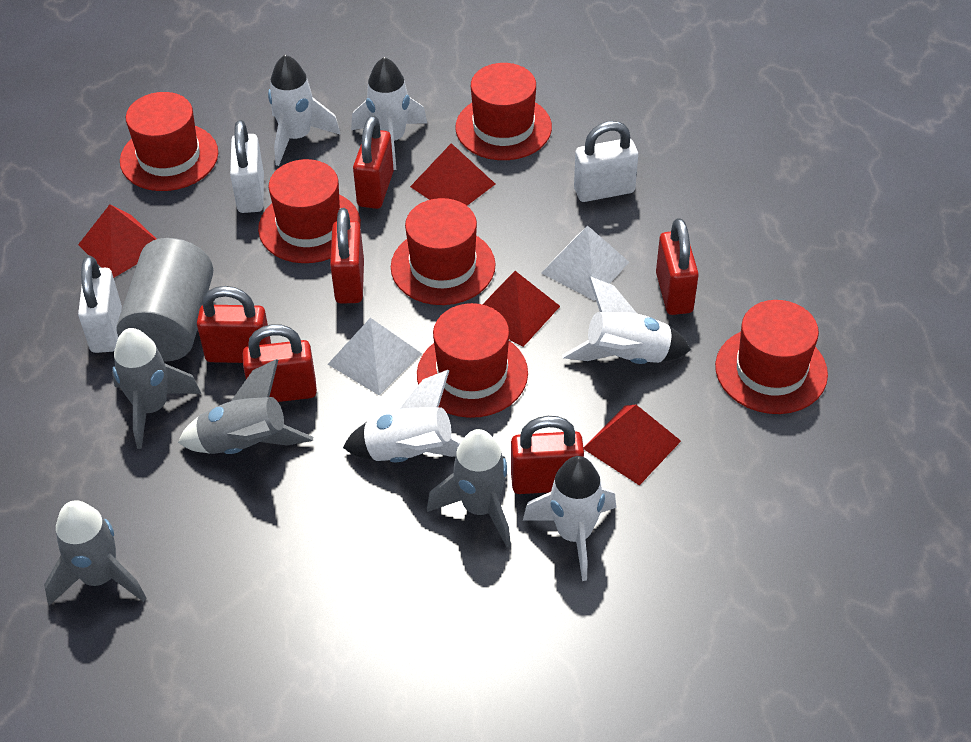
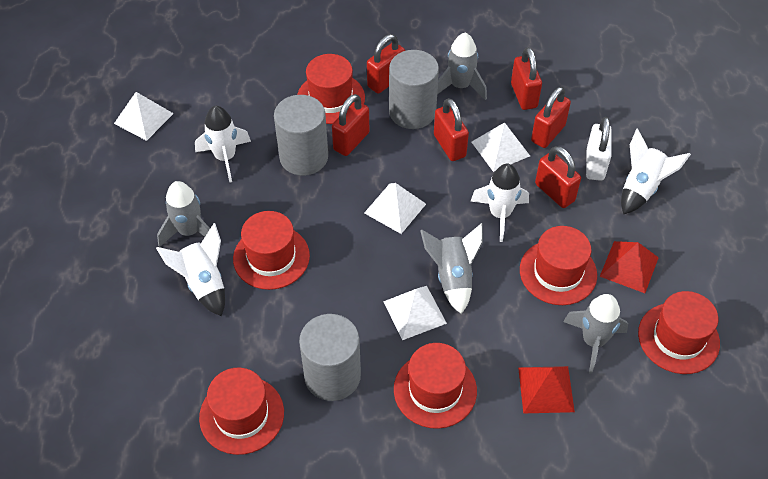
grey cylinder: 1 -> 3
red pyramid: 4 -> 2
white padlock: 3 -> 1
white pyramid: 2 -> 4
white rocket: 5 -> 4

